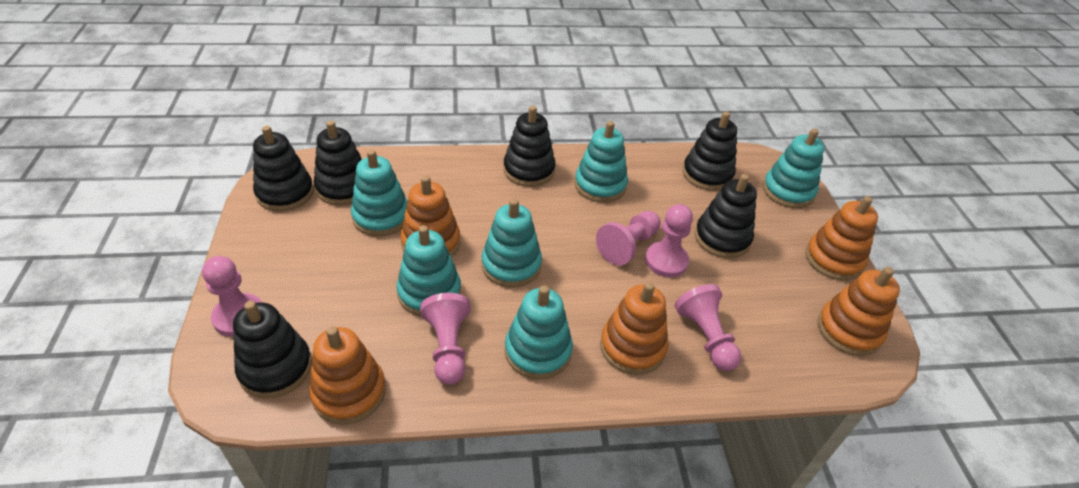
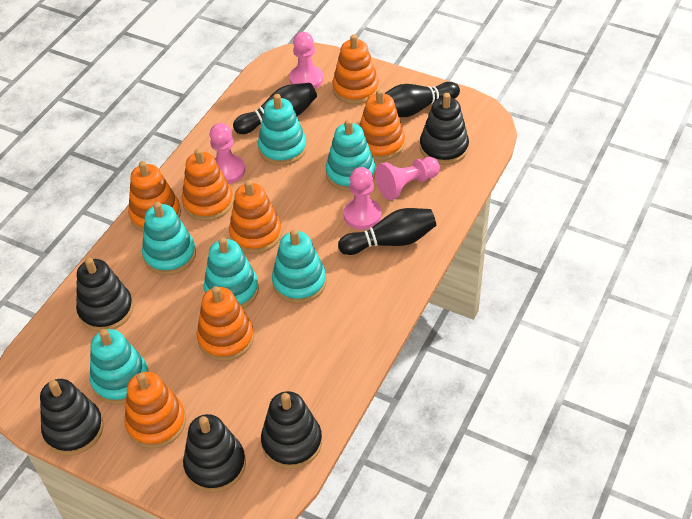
black bowling pin: 0 -> 3
black stacking toy: 6 -> 5
orange stacking toy: 5 -> 7
pink pawn: 5 -> 4

